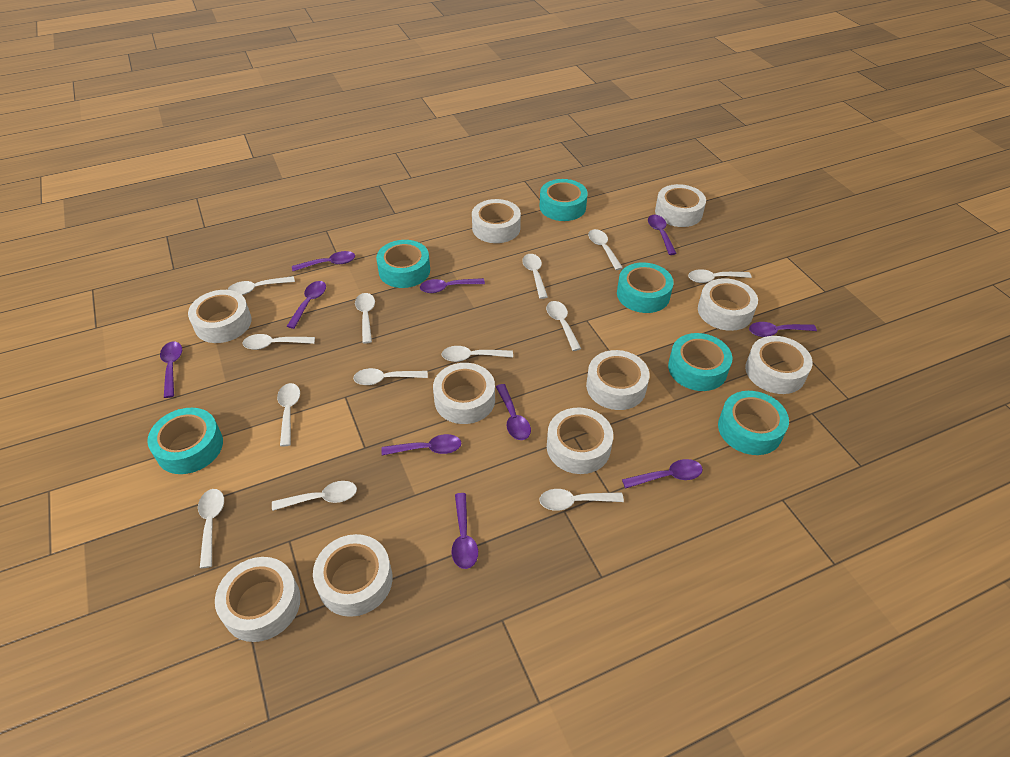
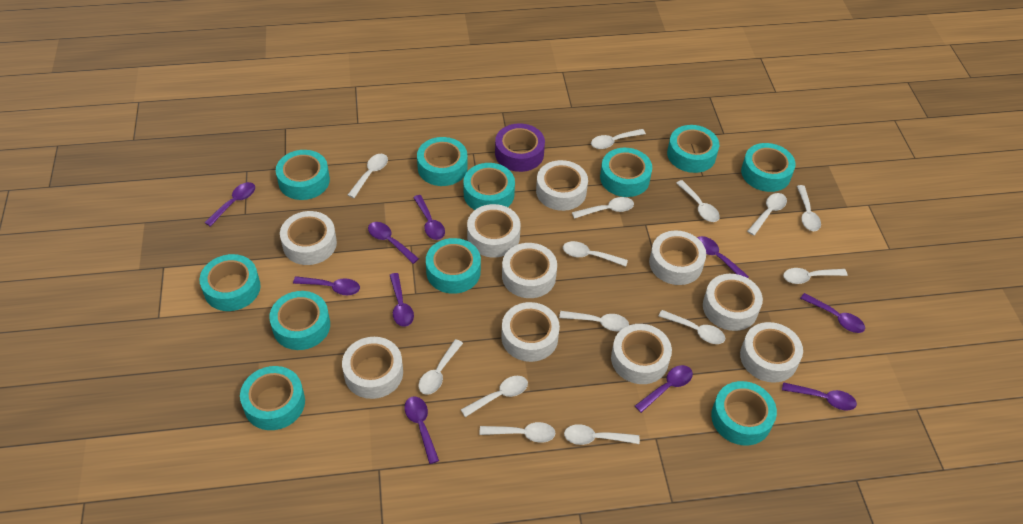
purple tape: 0 -> 1
turquoise tape: 6 -> 11
white spoon: 13 -> 14

